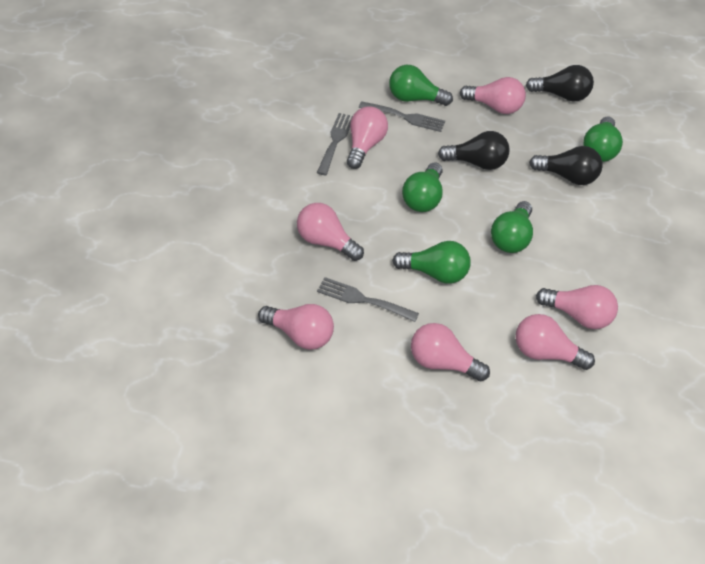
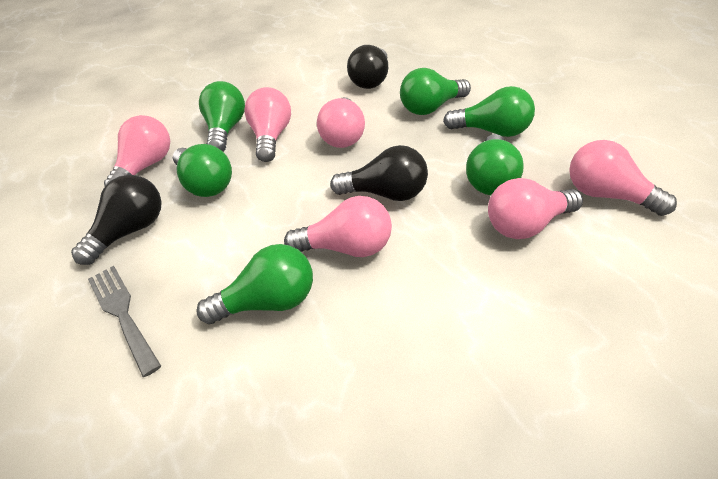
green light bulb: 5 -> 6
grey fork: 3 -> 1
pink light bulb: 7 -> 6

